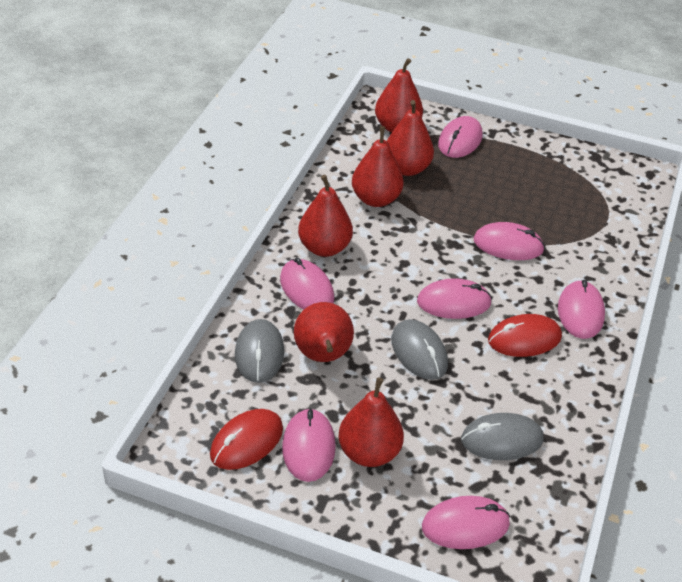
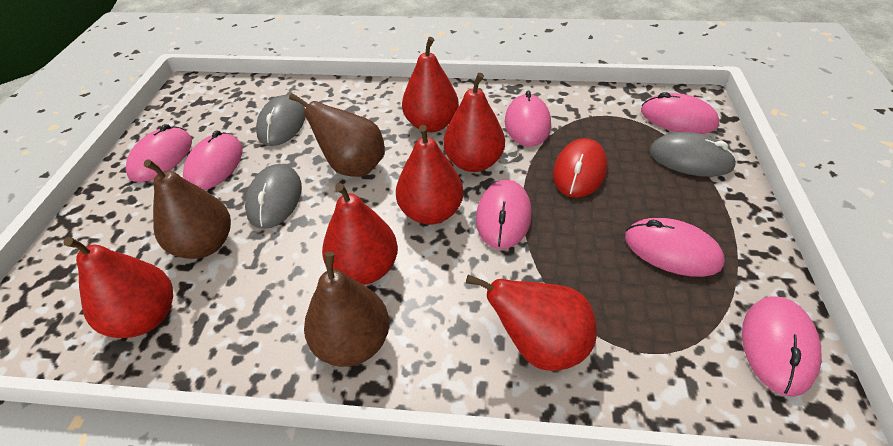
brown pear: 0 -> 3
red mouse: 2 -> 1

